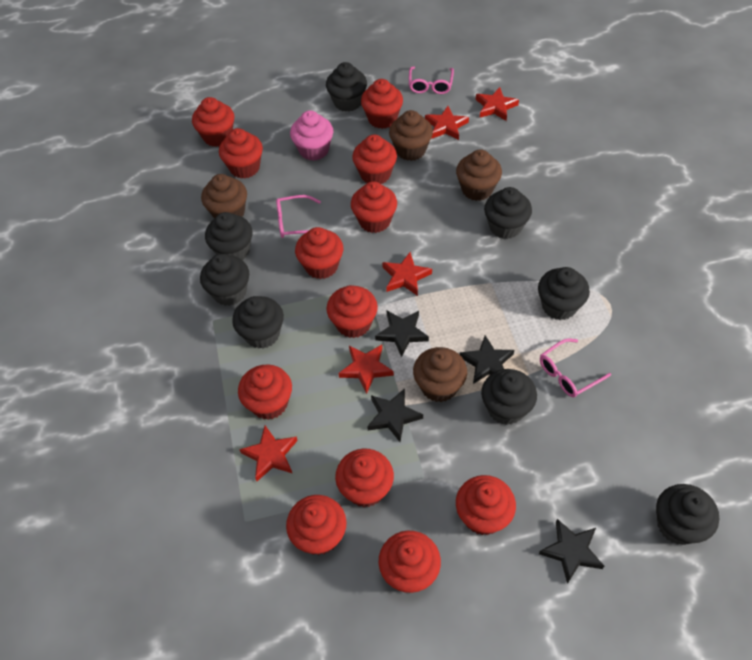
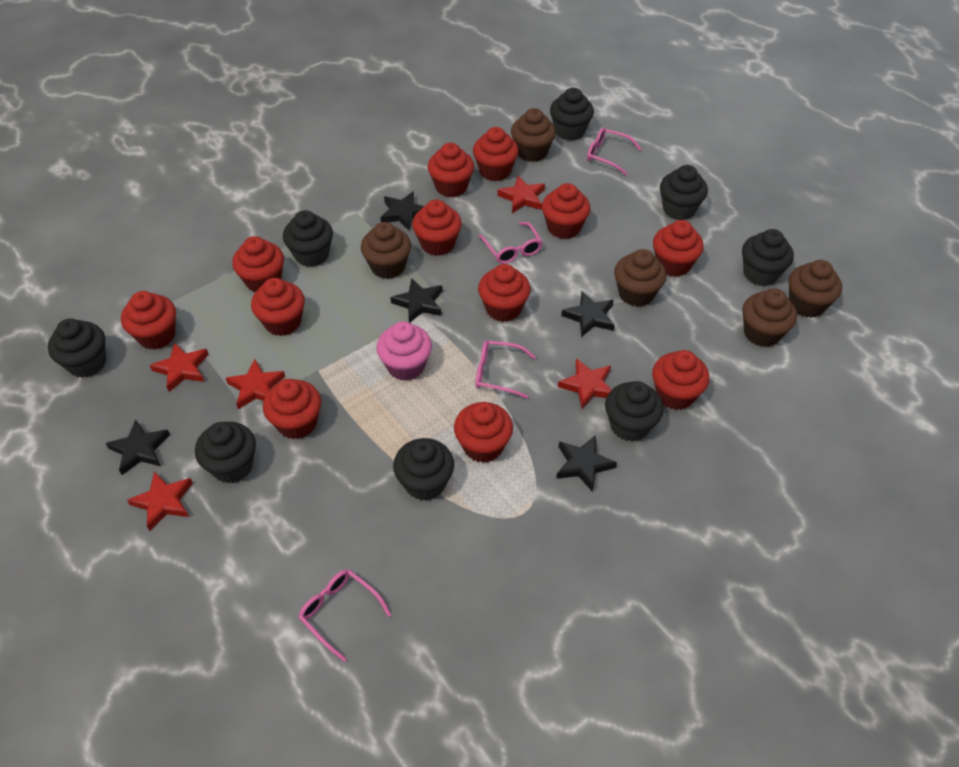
black star: 4 -> 5
brown cupcake: 4 -> 5
pink glasses: 3 -> 4

